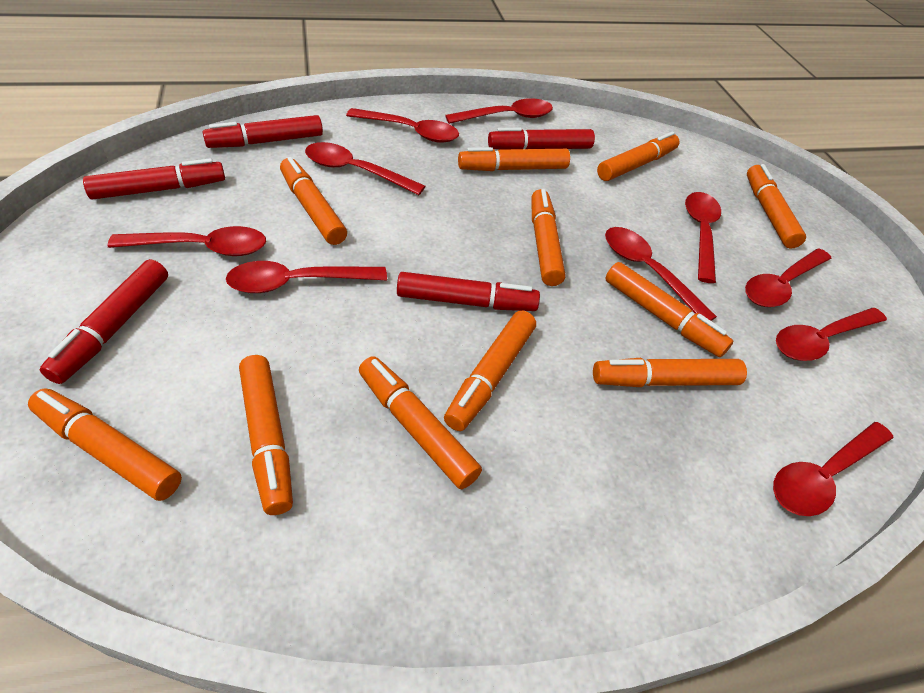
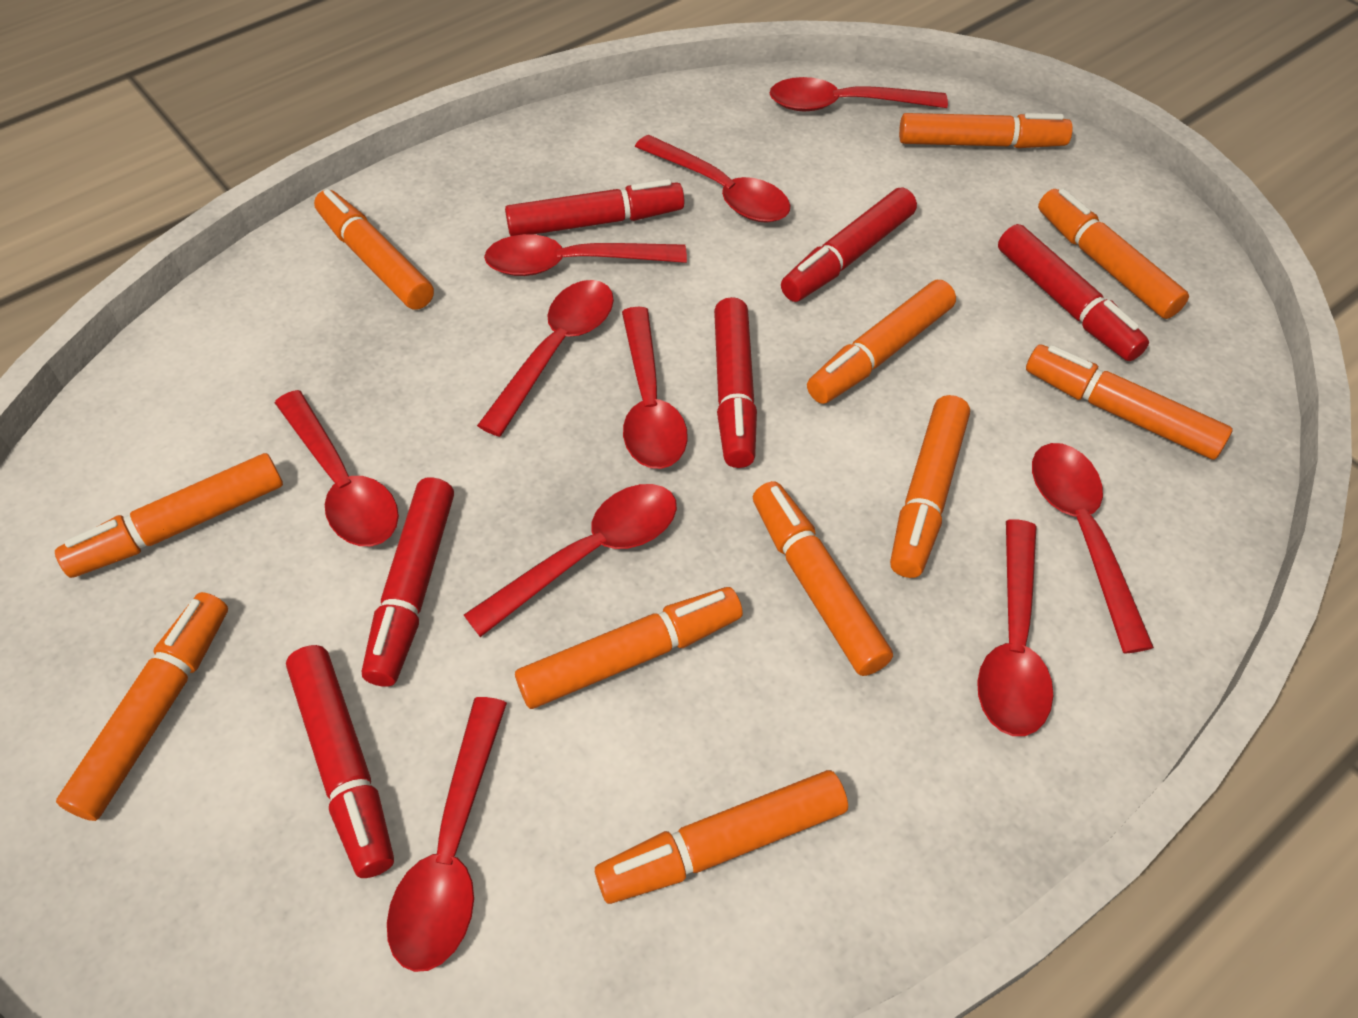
red marker: 5 -> 6

